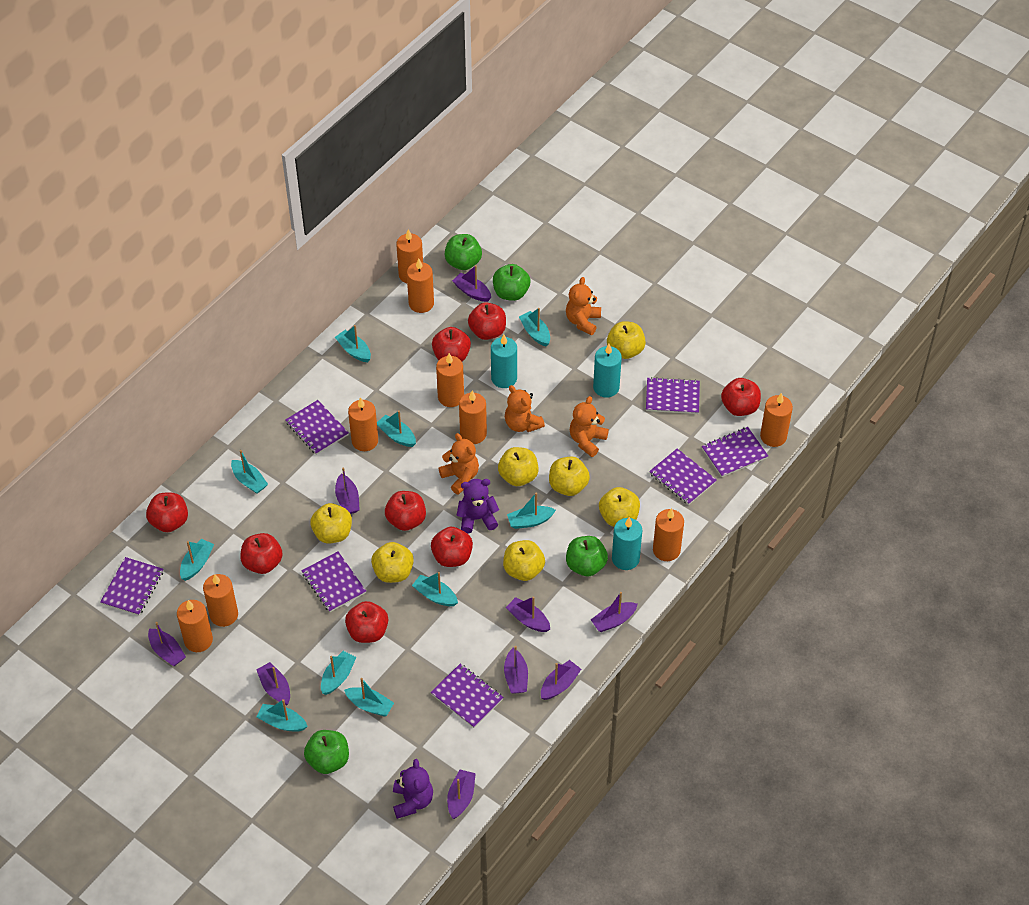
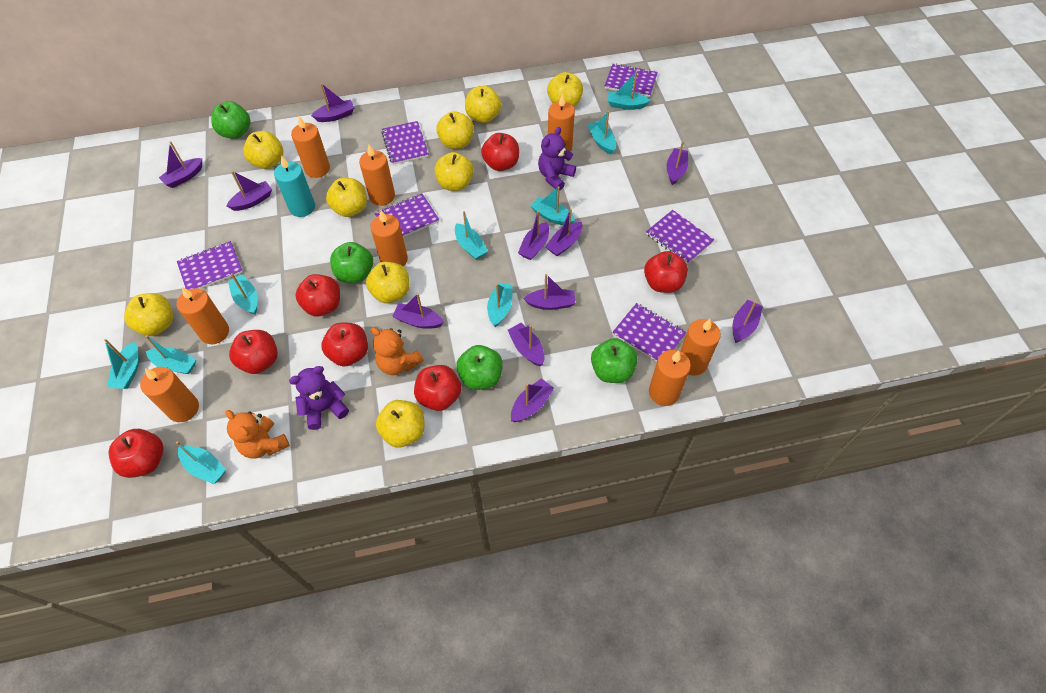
orange candle: 9 -> 8
orange teddy bear: 4 -> 2
purple boat: 9 -> 11
purple notebook: 7 -> 6
red apple: 8 -> 7
turquoise boat: 10 -> 9
turquoise candle: 3 -> 1
yellow apple: 7 -> 9

